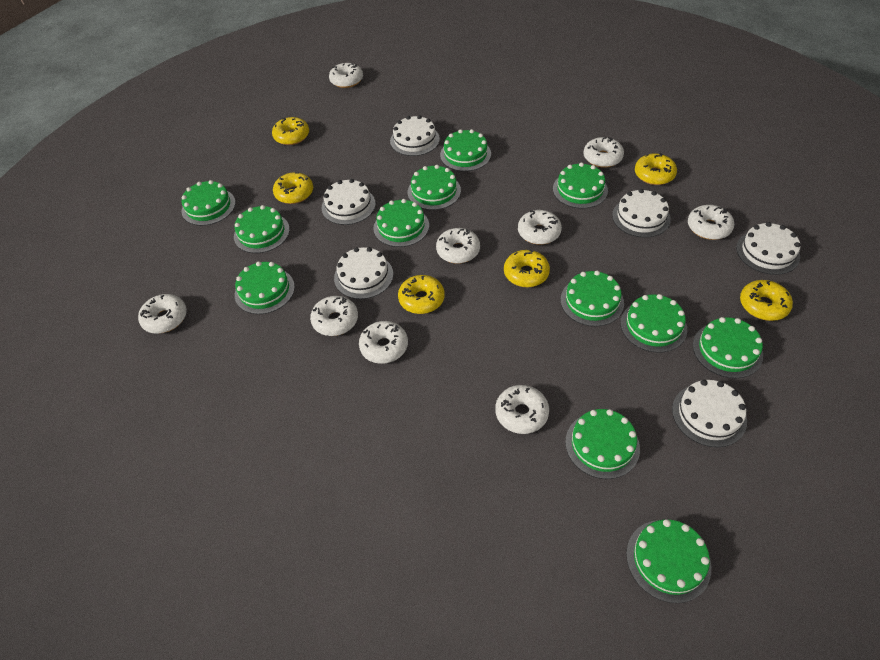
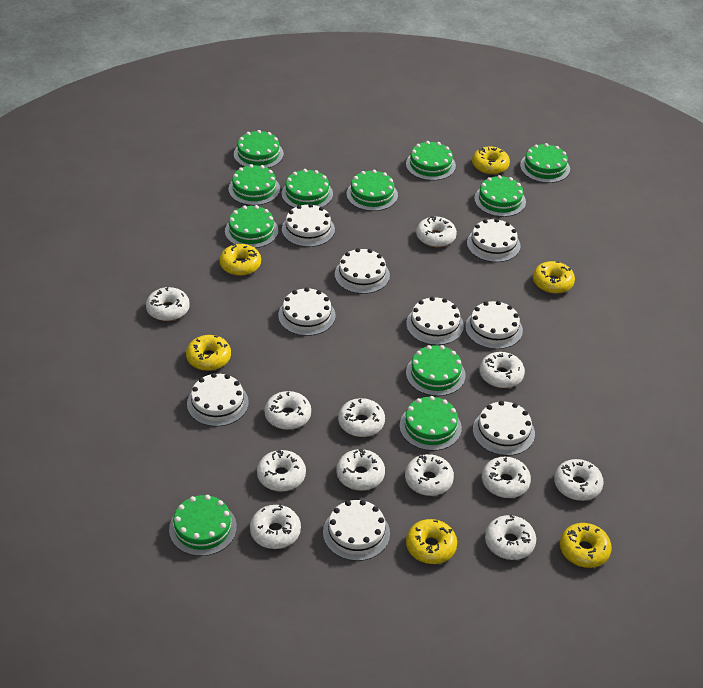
green cake: 12 -> 11
white cake: 6 -> 9
white donut: 9 -> 12

